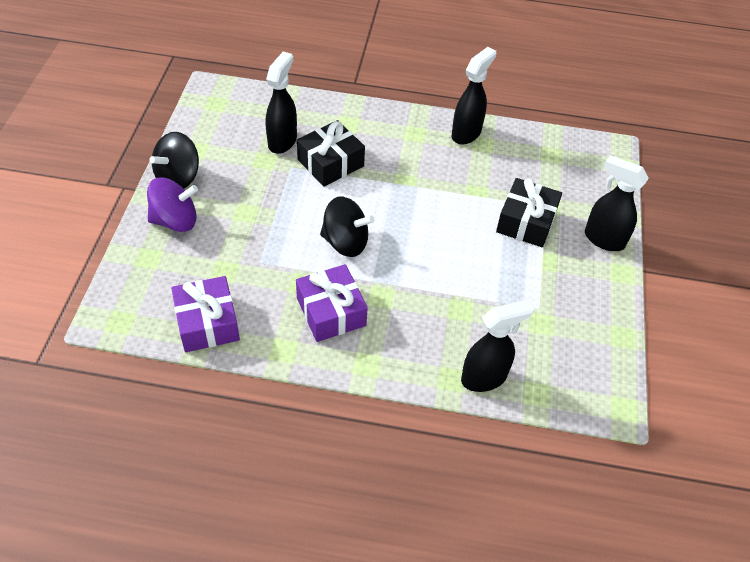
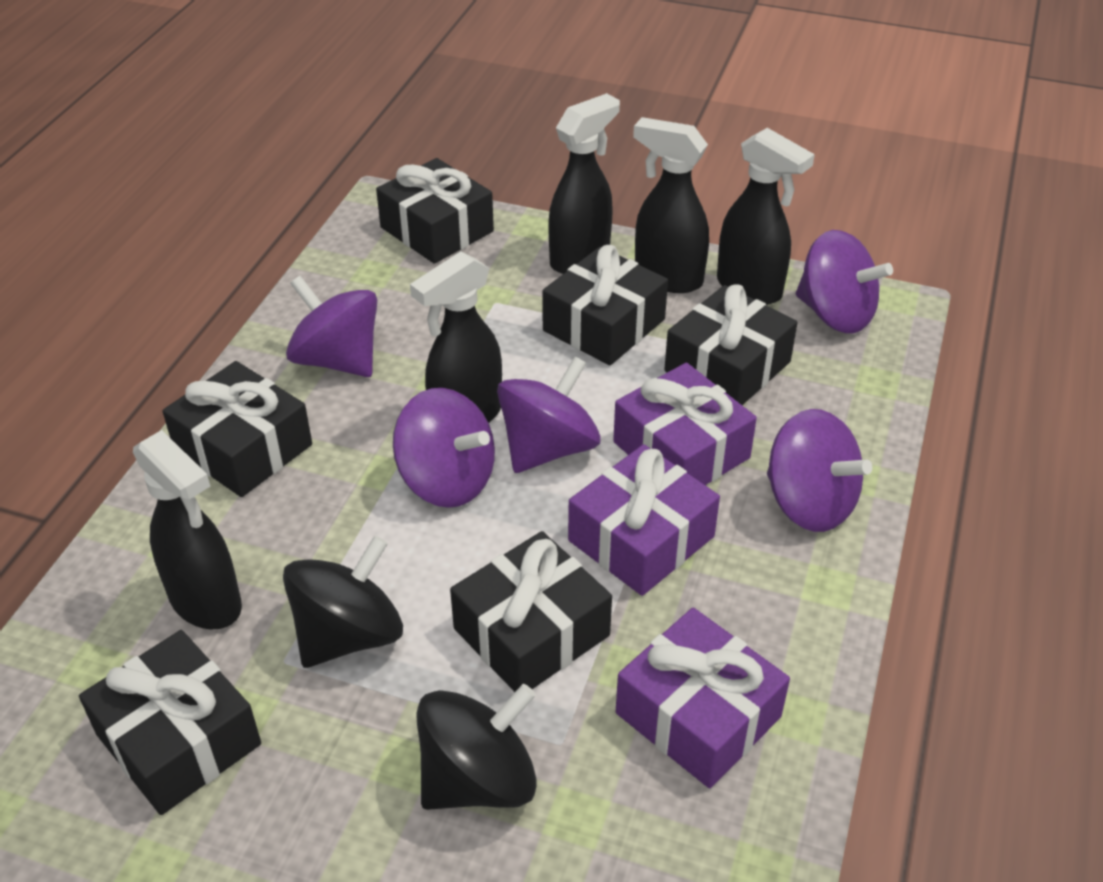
black gift: 2 -> 6
black spray bottle: 4 -> 5
purple gift: 2 -> 3
purple spinning top: 1 -> 5

